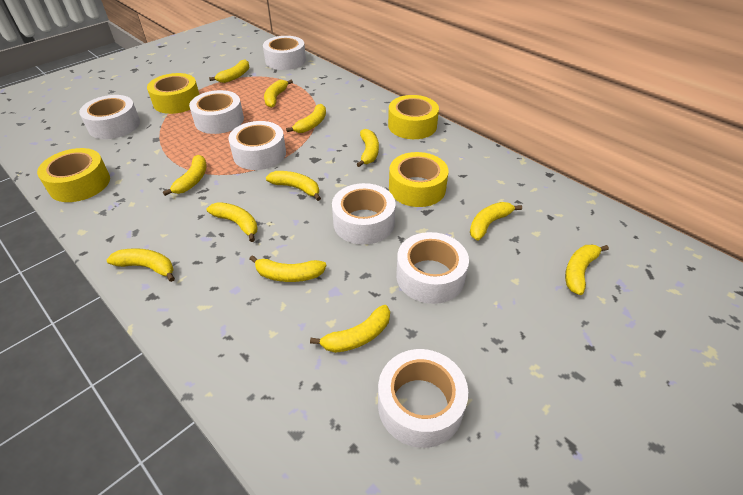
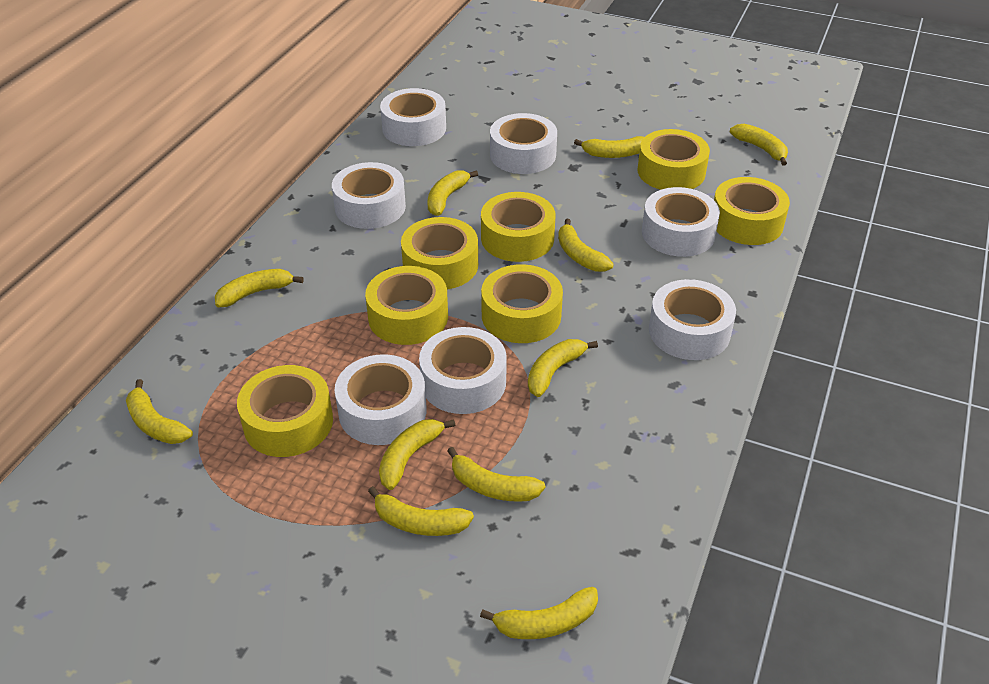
yellow banana: 12 -> 11
yellow tape: 4 -> 7

